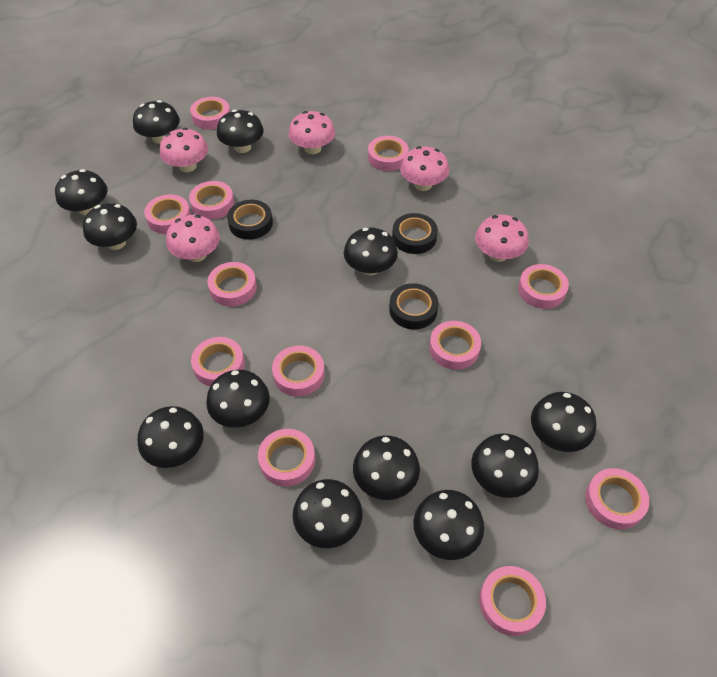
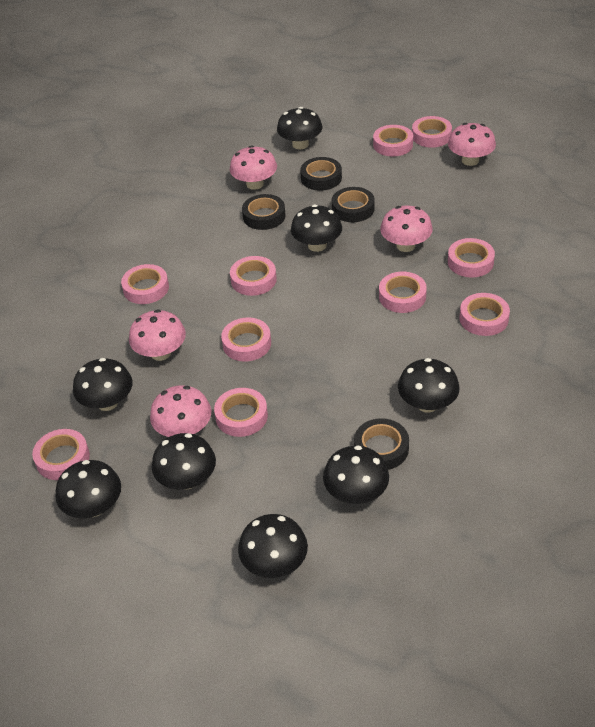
black mushroom: 12 -> 8
black tape: 3 -> 4
pink tape: 12 -> 10

